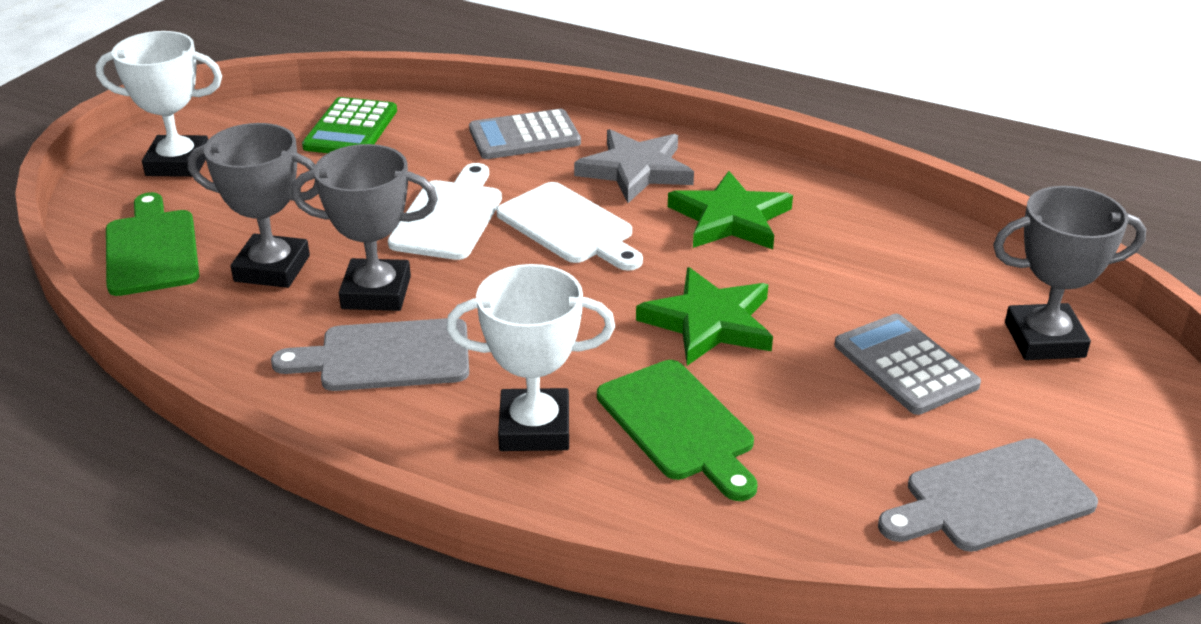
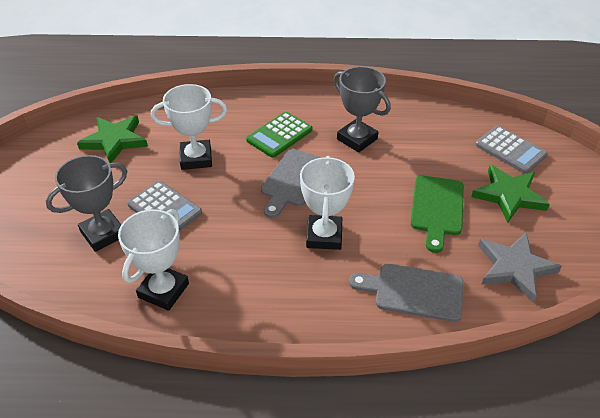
green cutting board: 2 -> 1
grey trophy: 3 -> 2
white cutting board: 2 -> 0
white trophy: 2 -> 3

